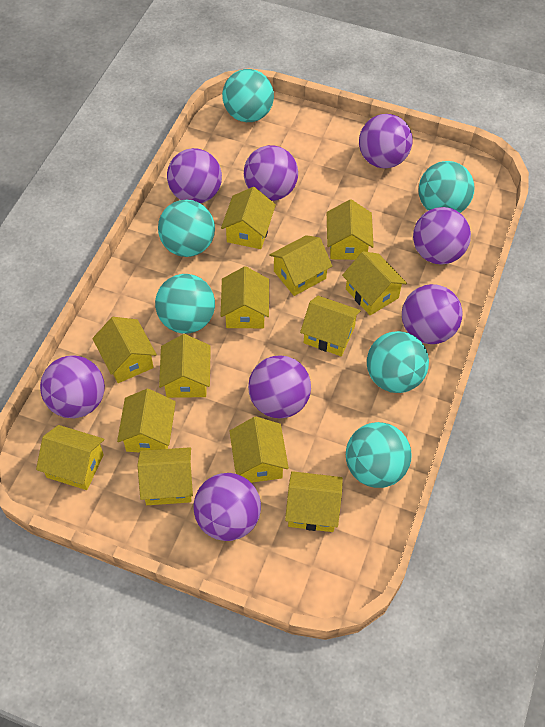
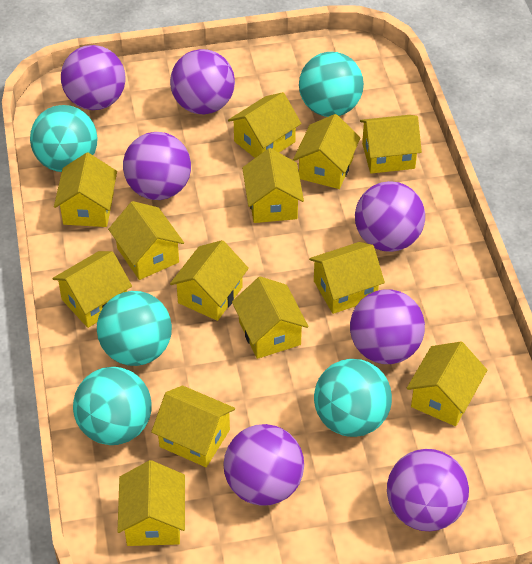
purple ball: 8 -> 7
turquoise ball: 6 -> 5

